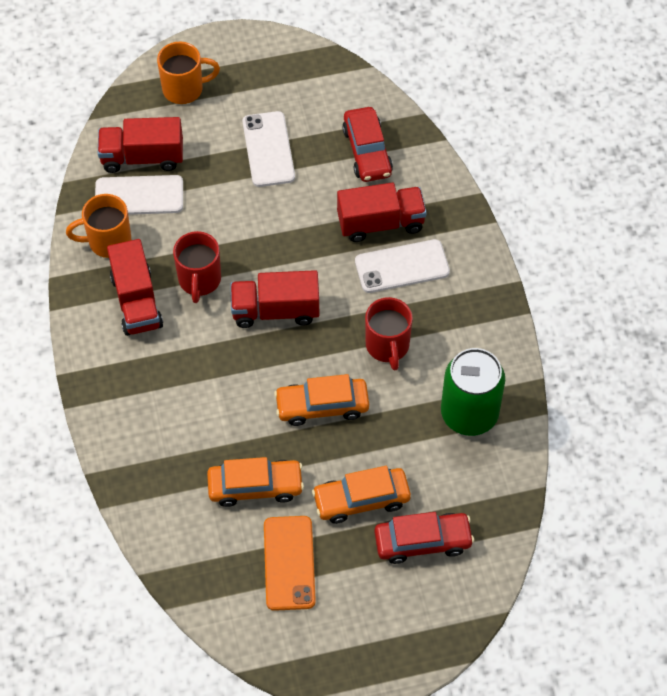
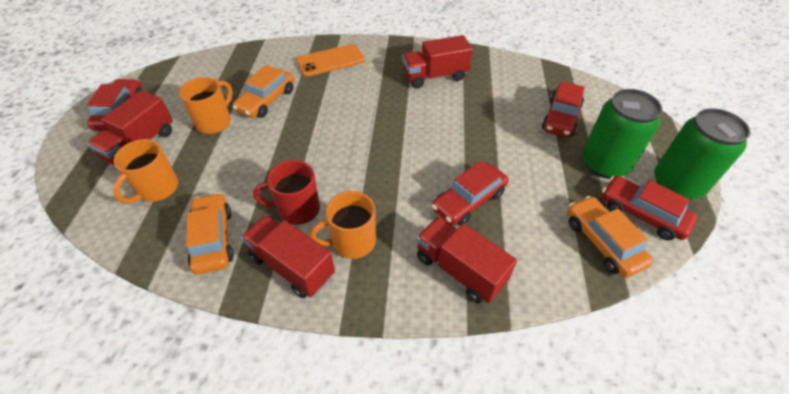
green can: 1 -> 2
orange mug: 2 -> 3
red car: 2 -> 4
red mug: 2 -> 1
white phone: 3 -> 0

